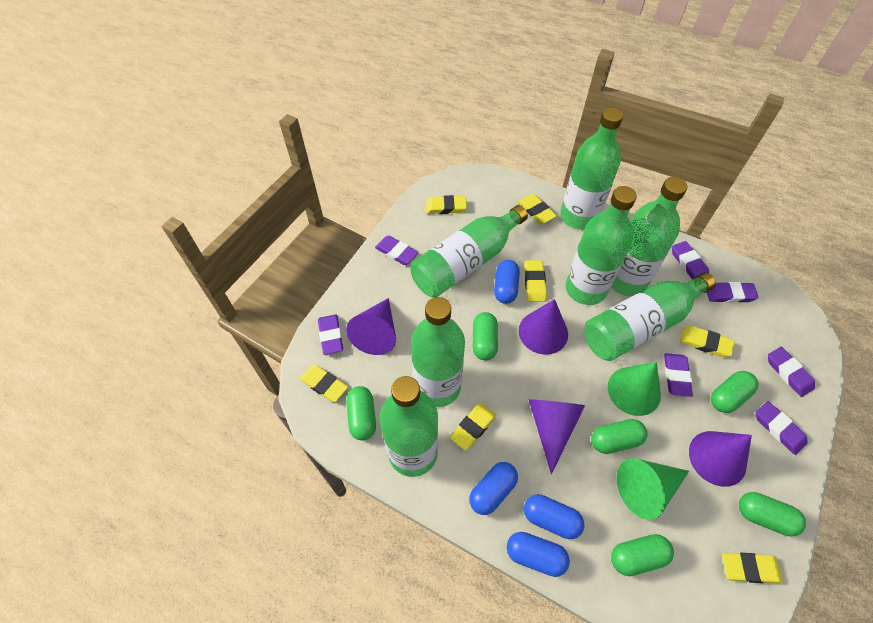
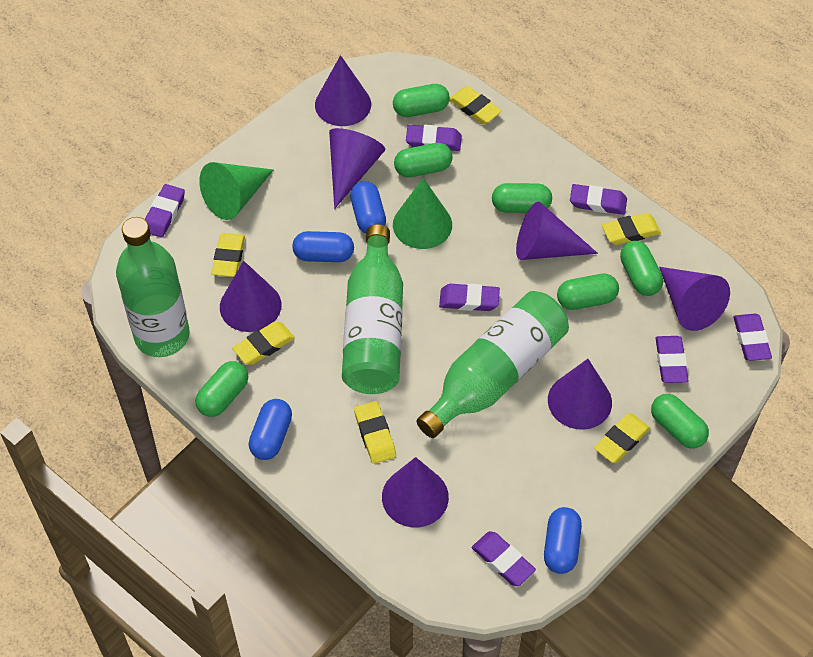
green bottle: 7 -> 3
green capsule: 6 -> 7
purple cone: 4 -> 7
yellow eraser: 7 -> 6

